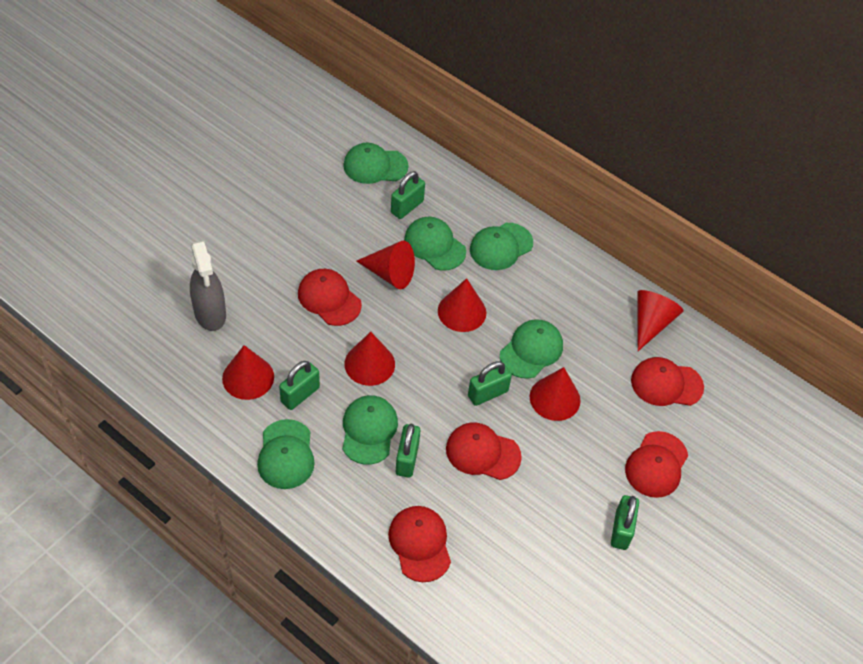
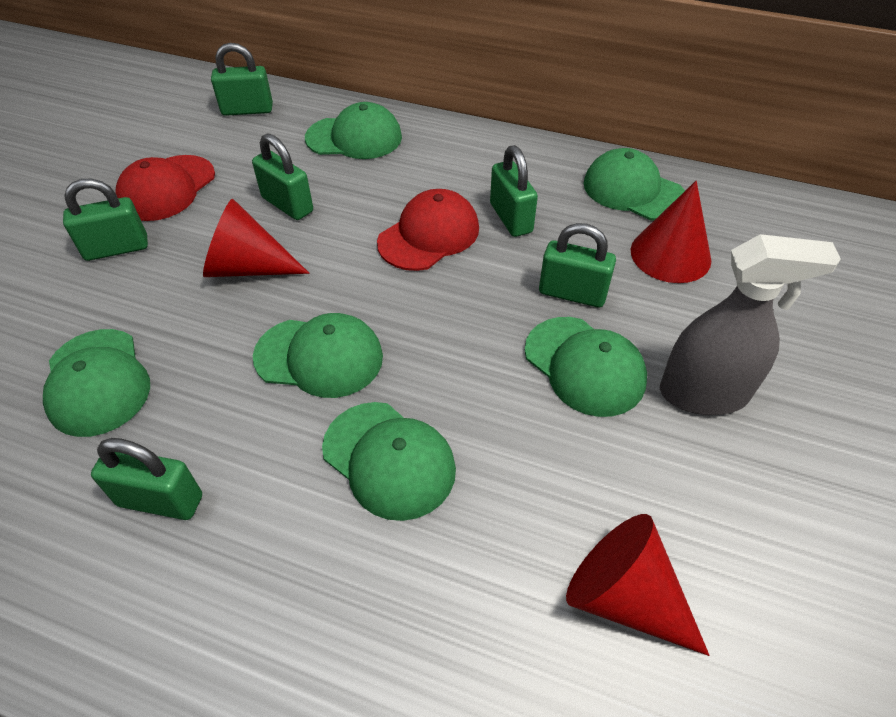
green padlock: 5 -> 6
red cap: 5 -> 2
red cone: 6 -> 3

